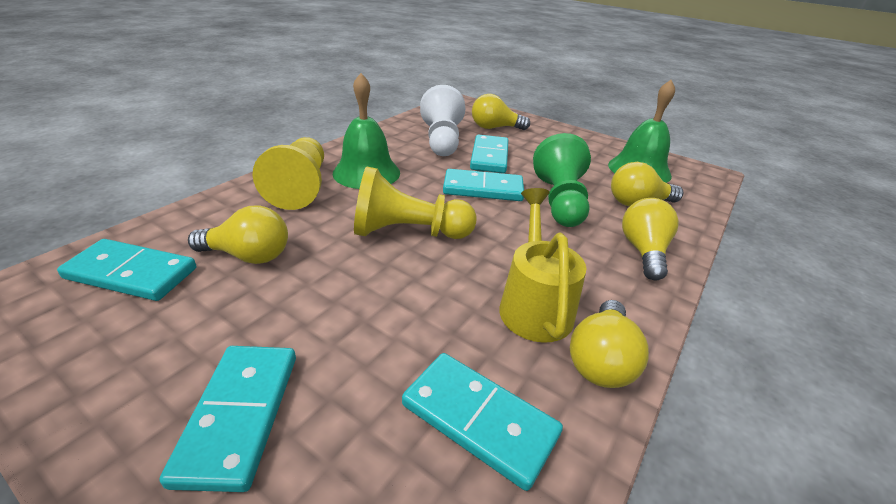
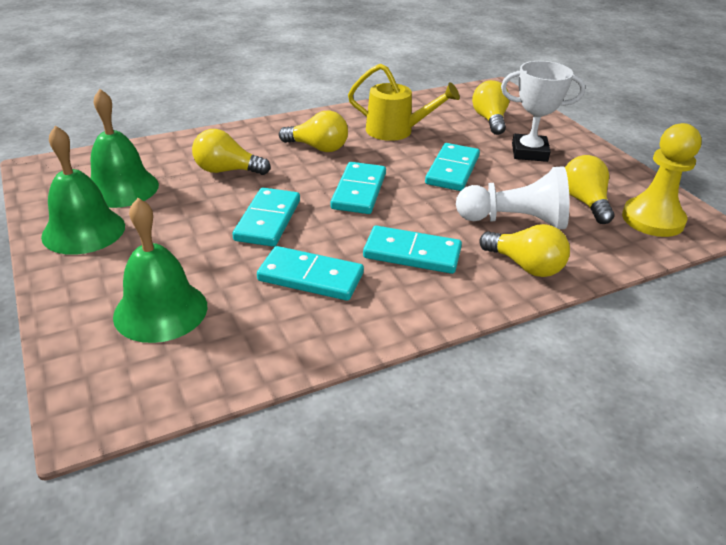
green bell: 2 -> 3
green pawn: 1 -> 0
white trophy: 0 -> 1
yellow pawn: 2 -> 1

